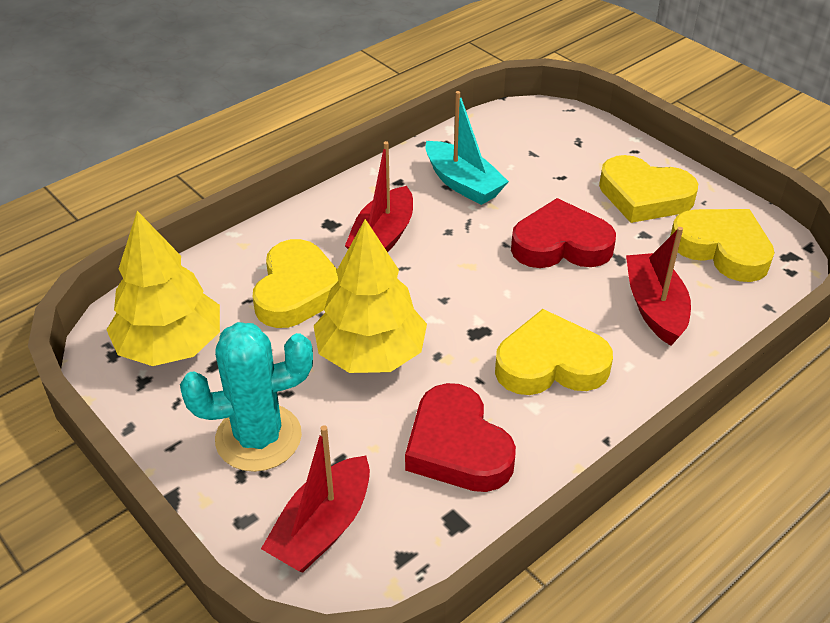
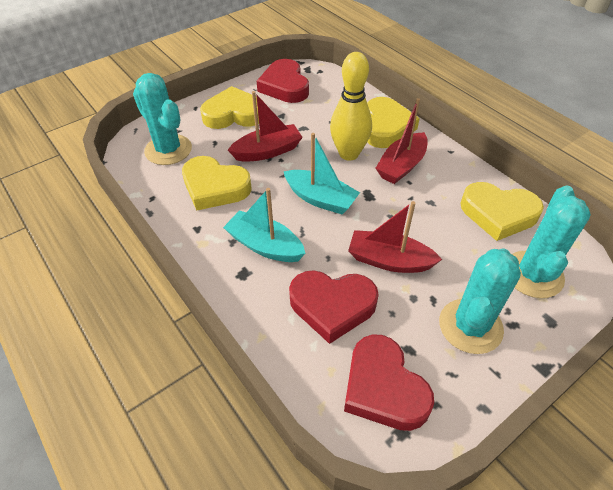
red heart: 2 -> 3
turquoise boat: 1 -> 2
turquoise cactus: 1 -> 3
yellow bowling pin: 0 -> 1
yellow tree: 2 -> 0

